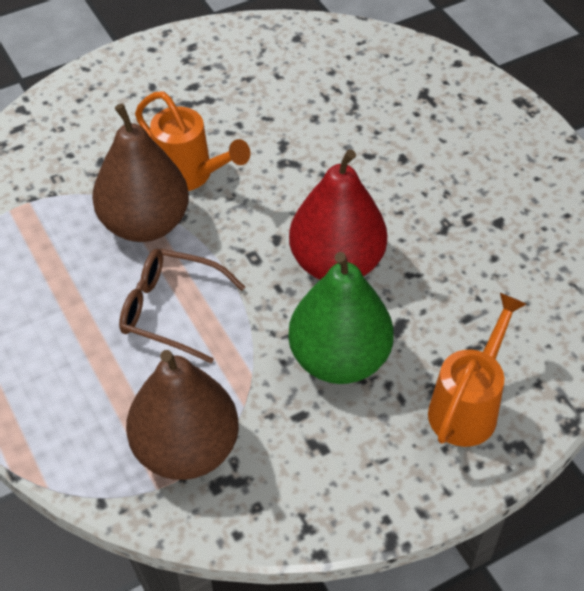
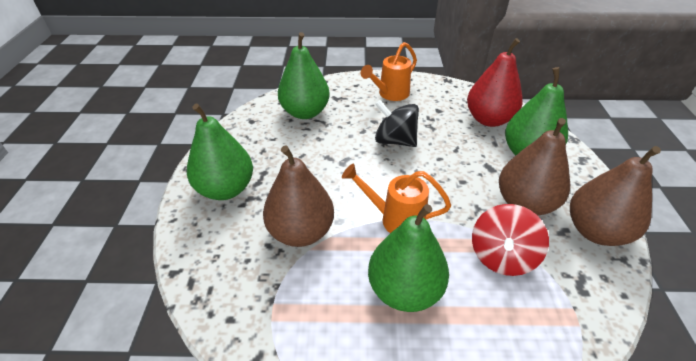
black spinning top: 0 -> 1
brown glasses: 1 -> 0
brown pear: 2 -> 3
green pear: 1 -> 4
red spinning top: 0 -> 1

